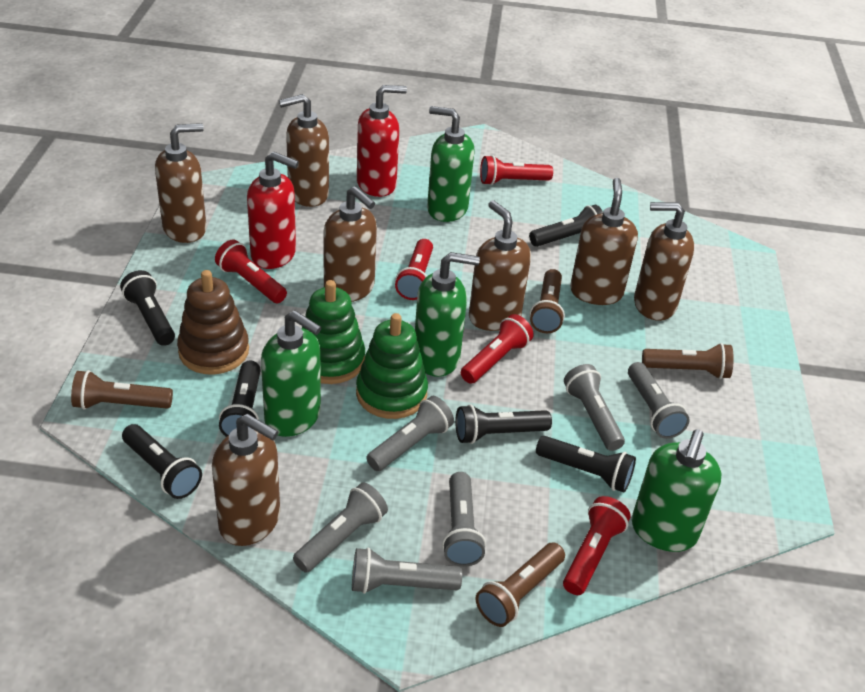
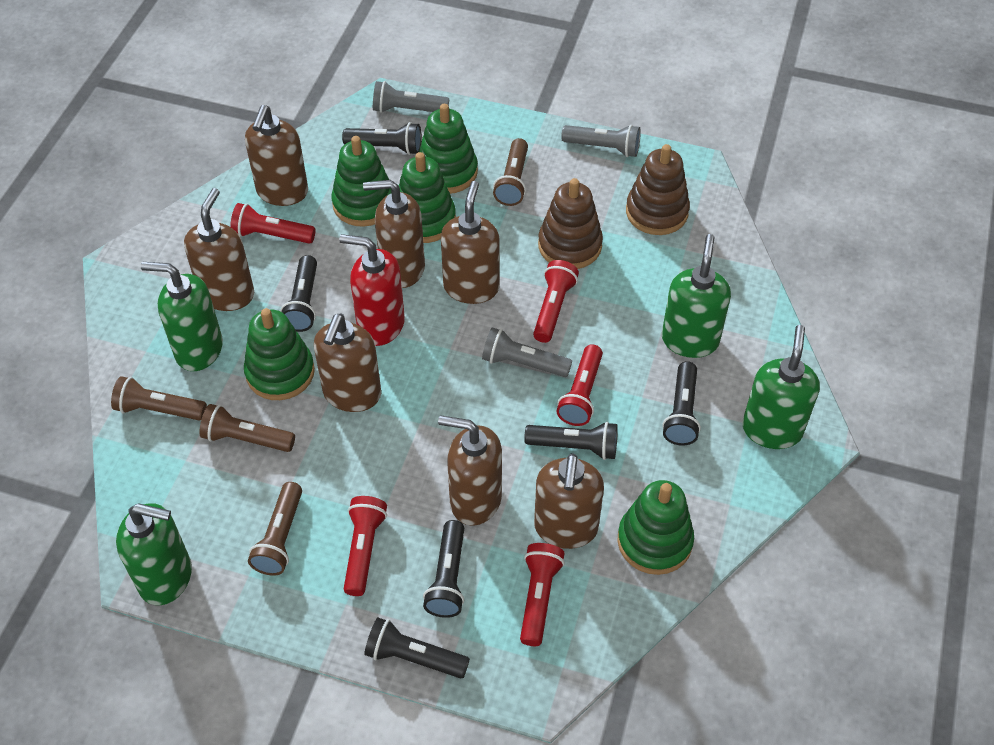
brown stacking toy: 1 -> 2
green stacking toy: 2 -> 5
grey flashlight: 6 -> 3
red soap dispenser: 2 -> 1

